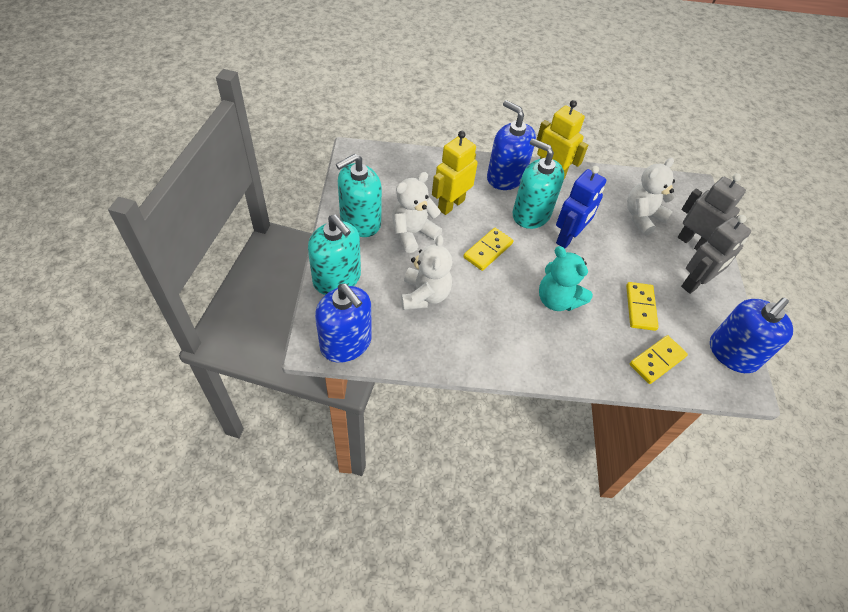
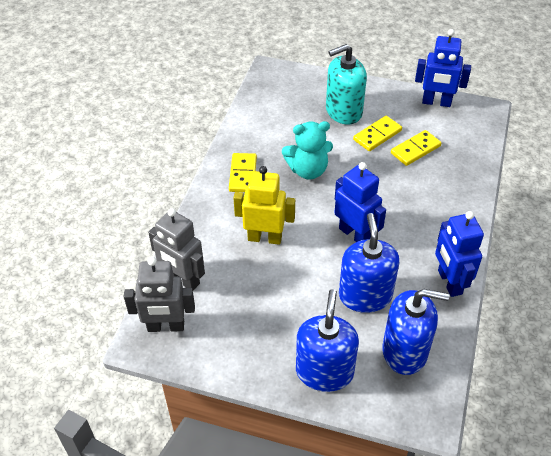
blue robot: 1 -> 3
turquoise soap dispenser: 3 -> 1
white teddy bear: 3 -> 0
yellow robot: 2 -> 1

